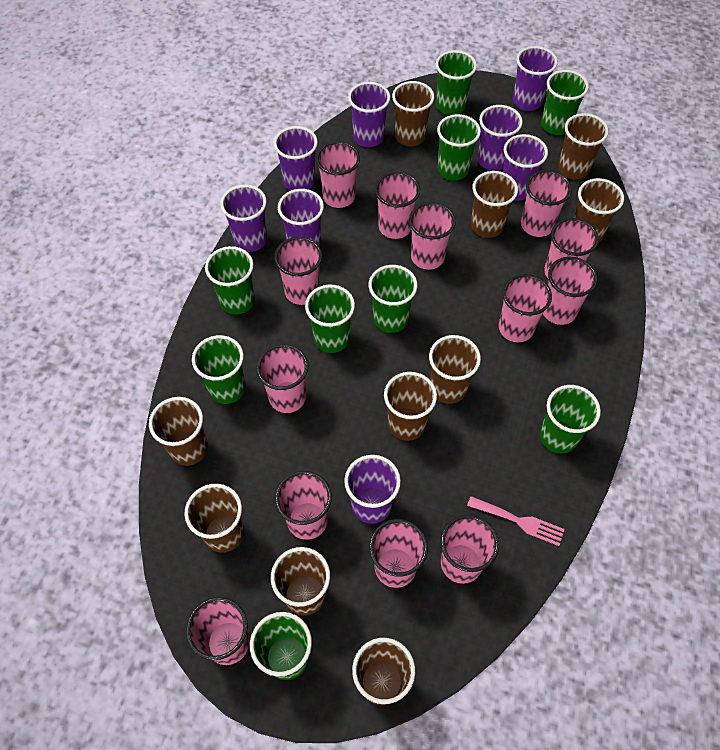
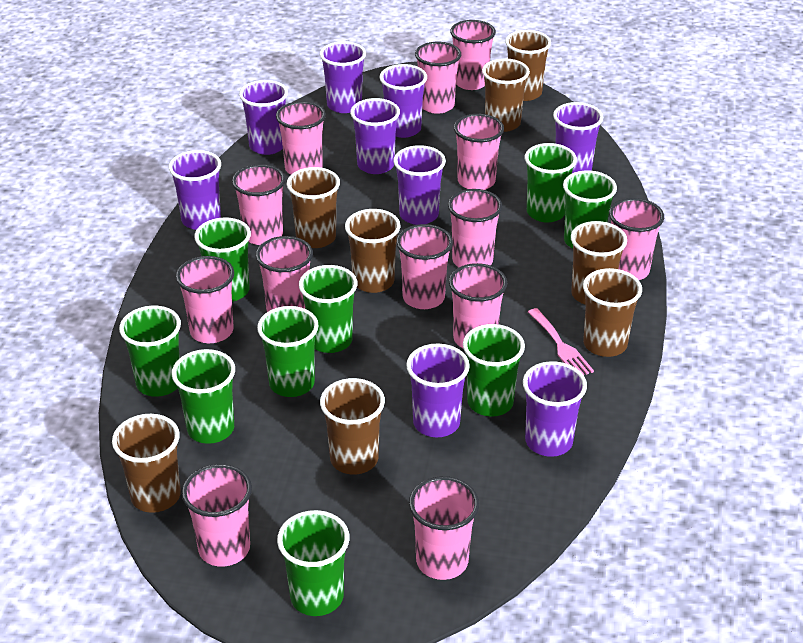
brown cup: 10 -> 8
purple cup: 8 -> 9

